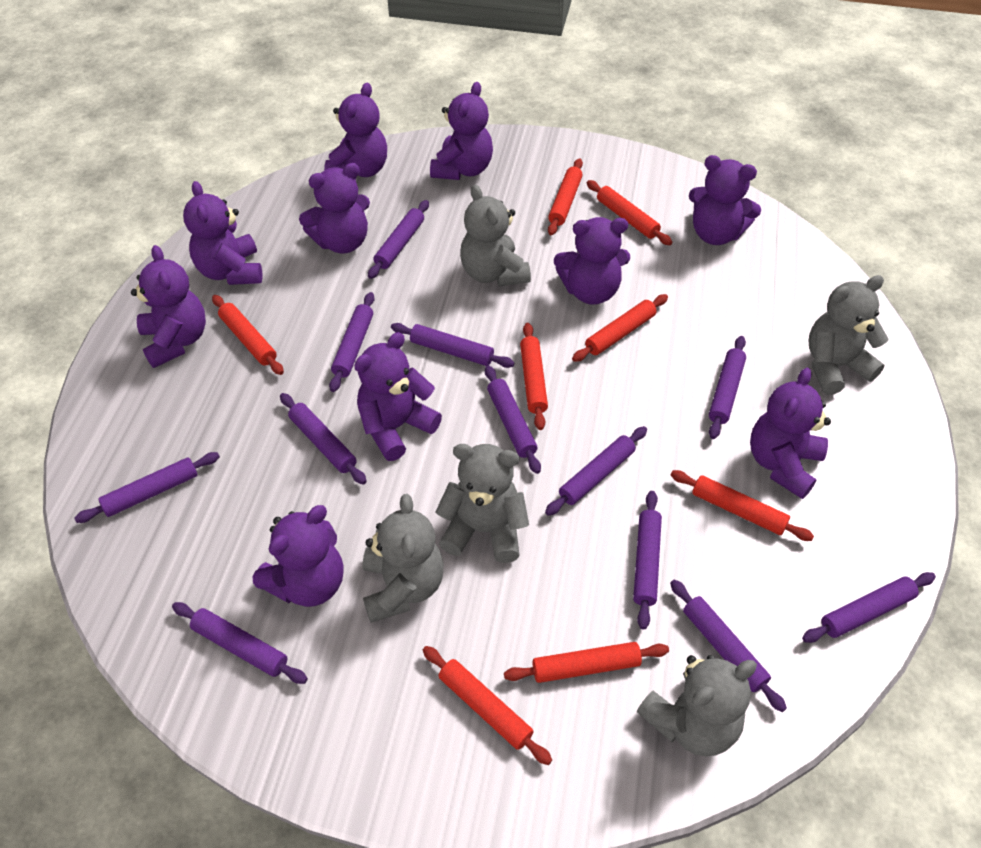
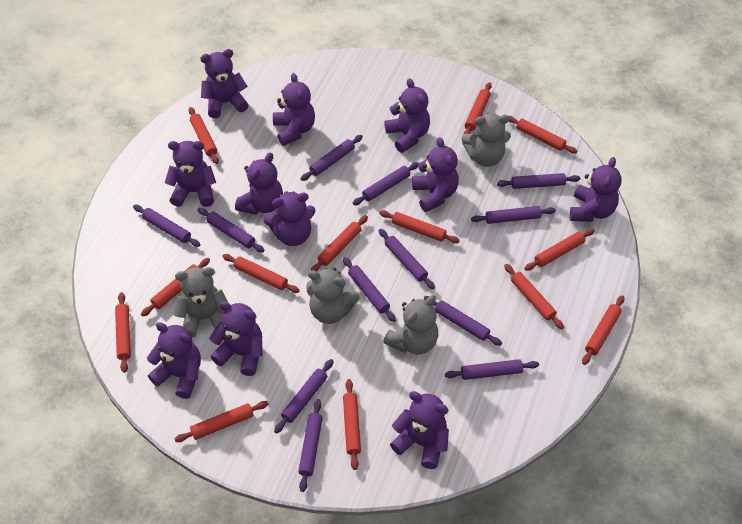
grey teddy bear: 5 -> 4
purple teddy bear: 10 -> 11
red rolling pin: 8 -> 13

